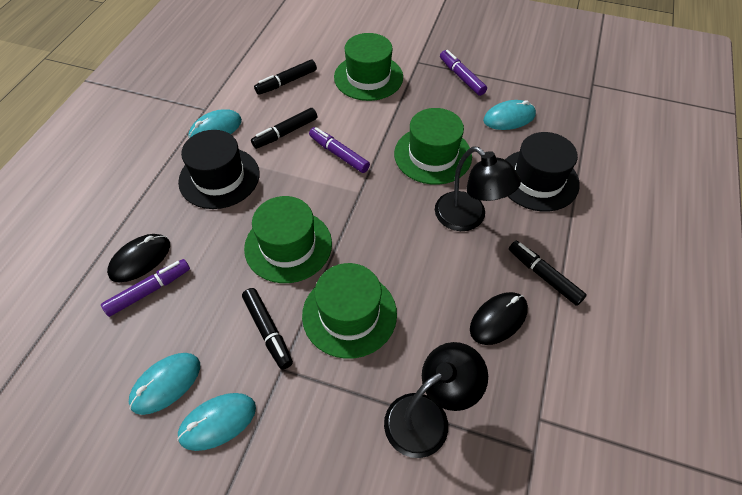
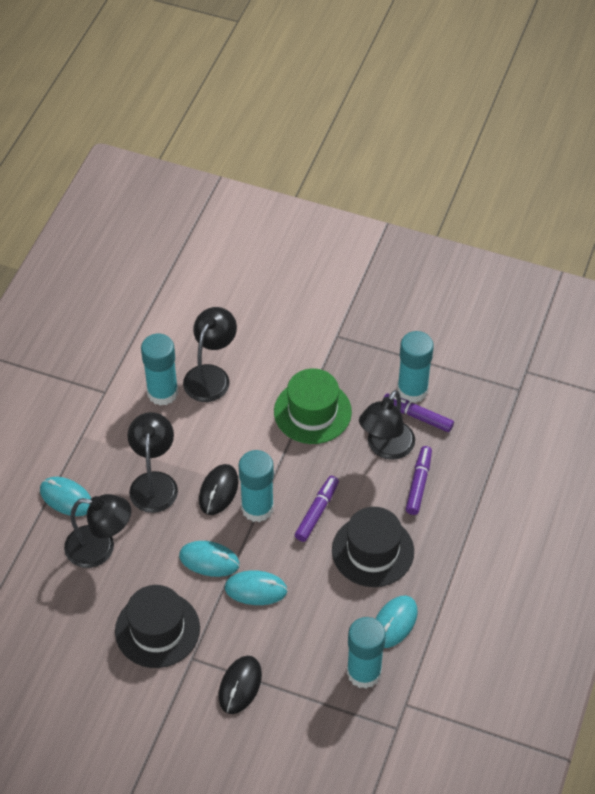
black lamp: 2 -> 4
black marker: 4 -> 0
green hat: 4 -> 1
turquoise glue stick: 0 -> 4

